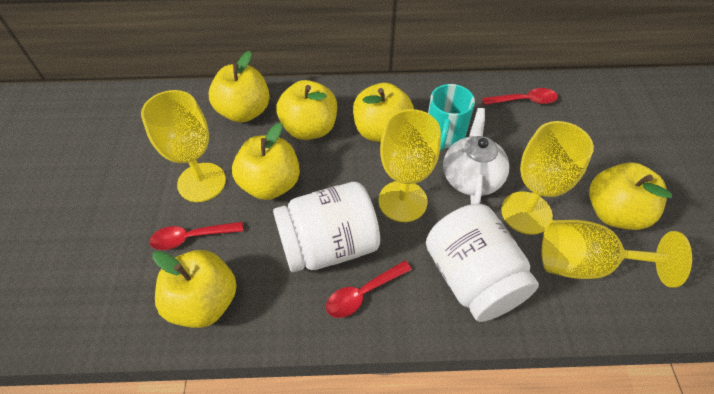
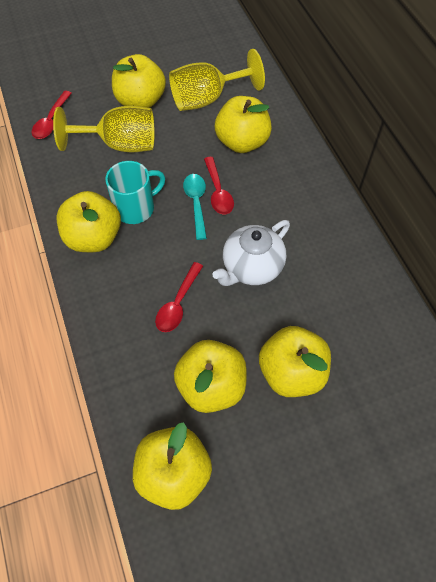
turquoise spoon: 0 -> 1
white jar: 2 -> 0
yellow goblet: 4 -> 2

